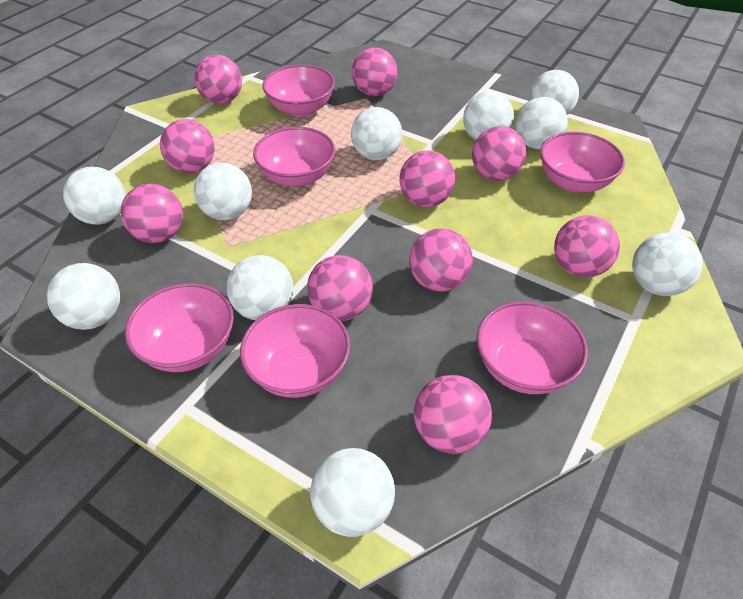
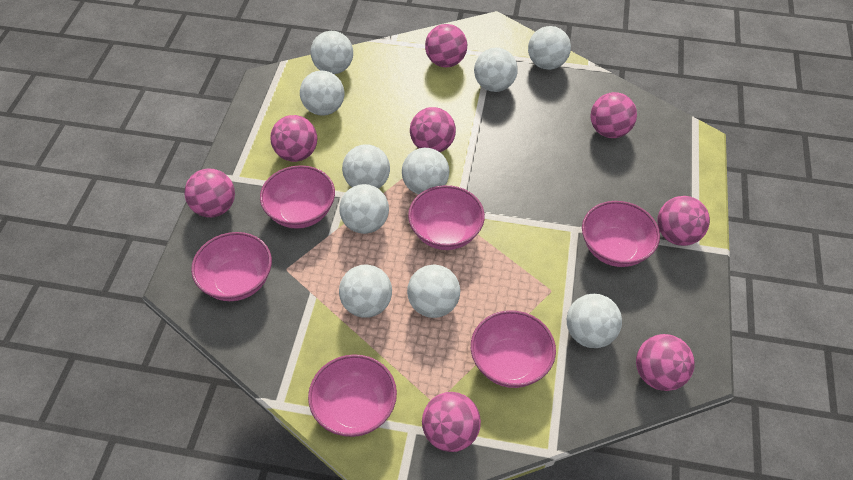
pink ball: 10 -> 8

